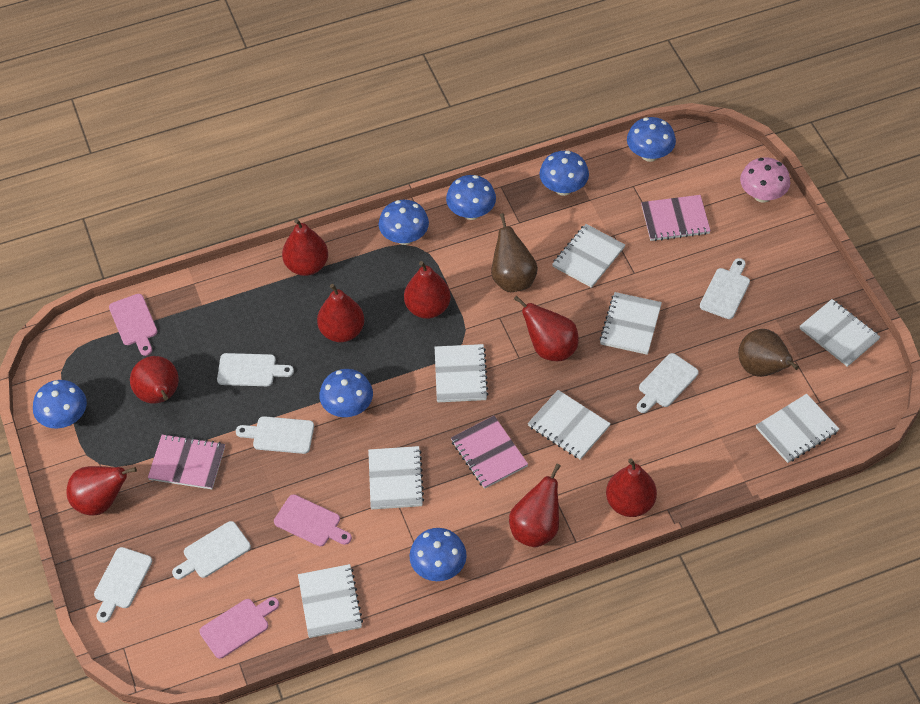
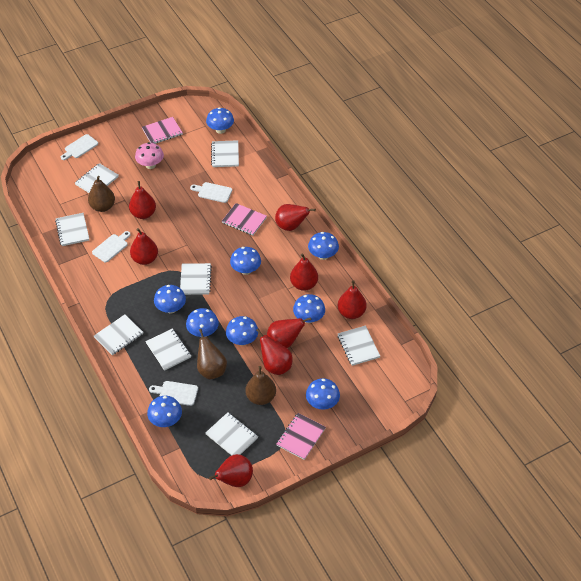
blue mushroom: 7 -> 9
brown pear: 2 -> 3
pink cutting board: 3 -> 0
white cutting board: 6 -> 4

